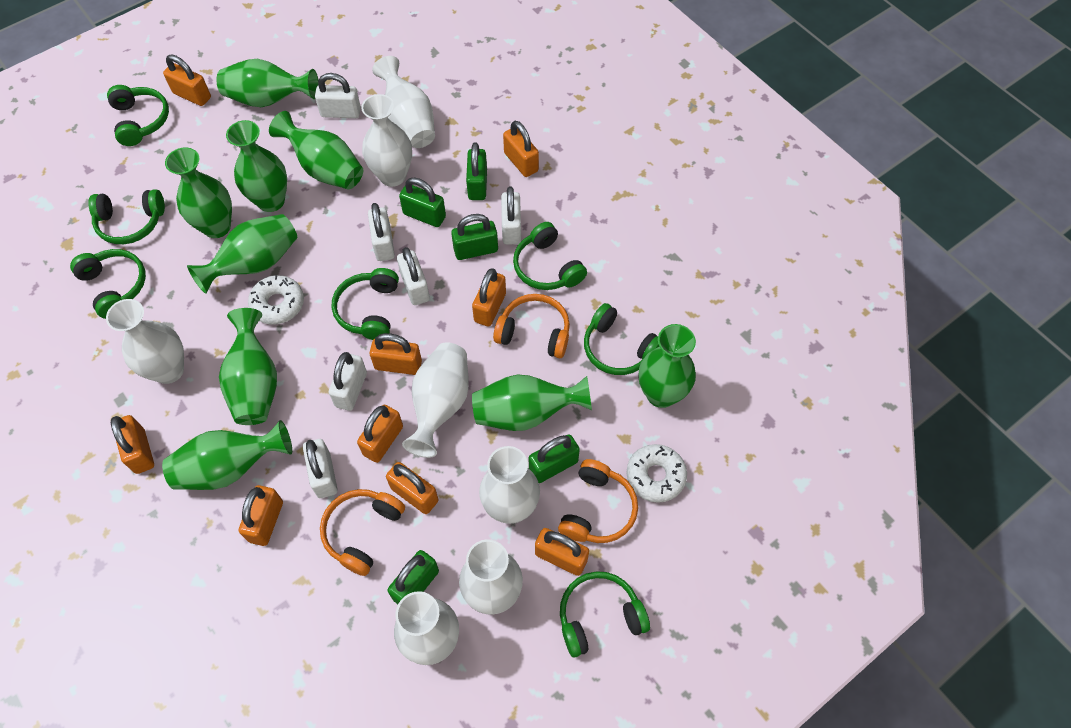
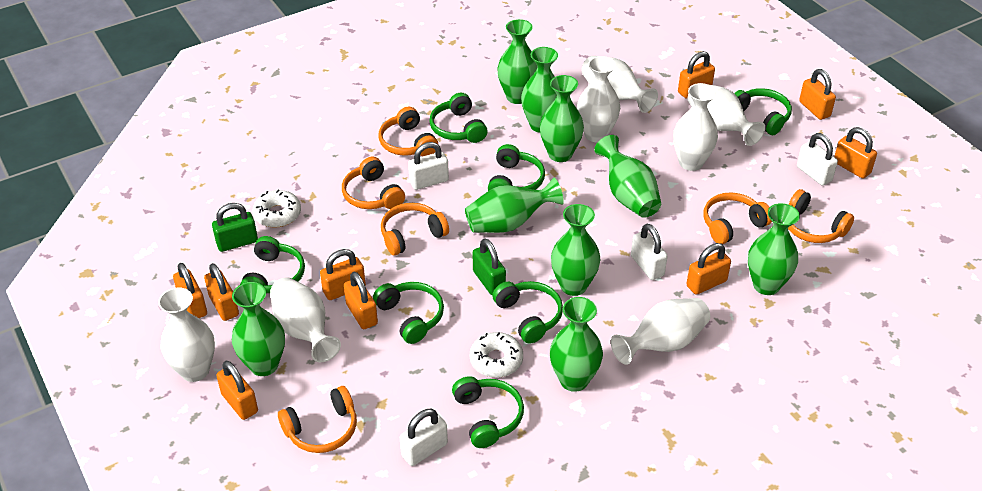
green padlock: 5 -> 2
orange headphones: 3 -> 6
white padlock: 6 -> 4

